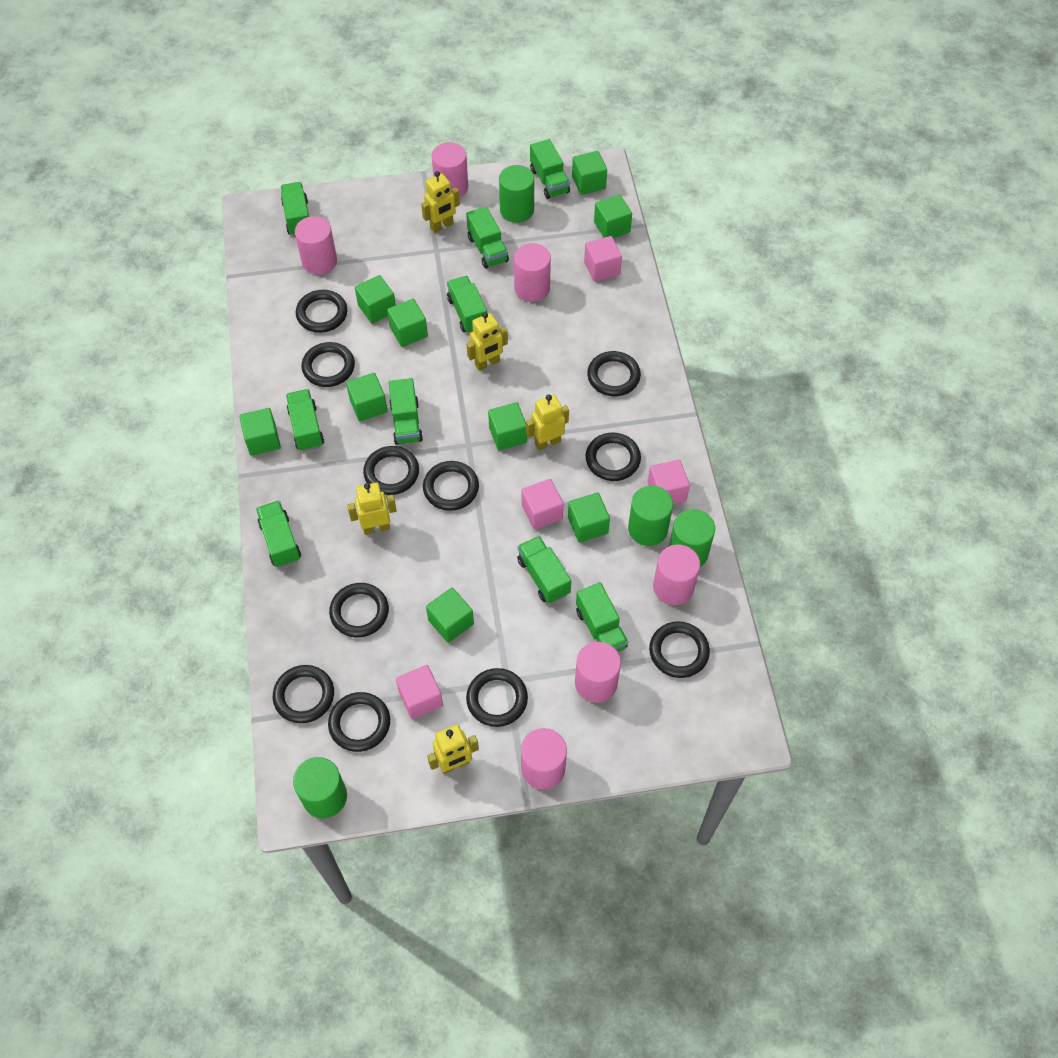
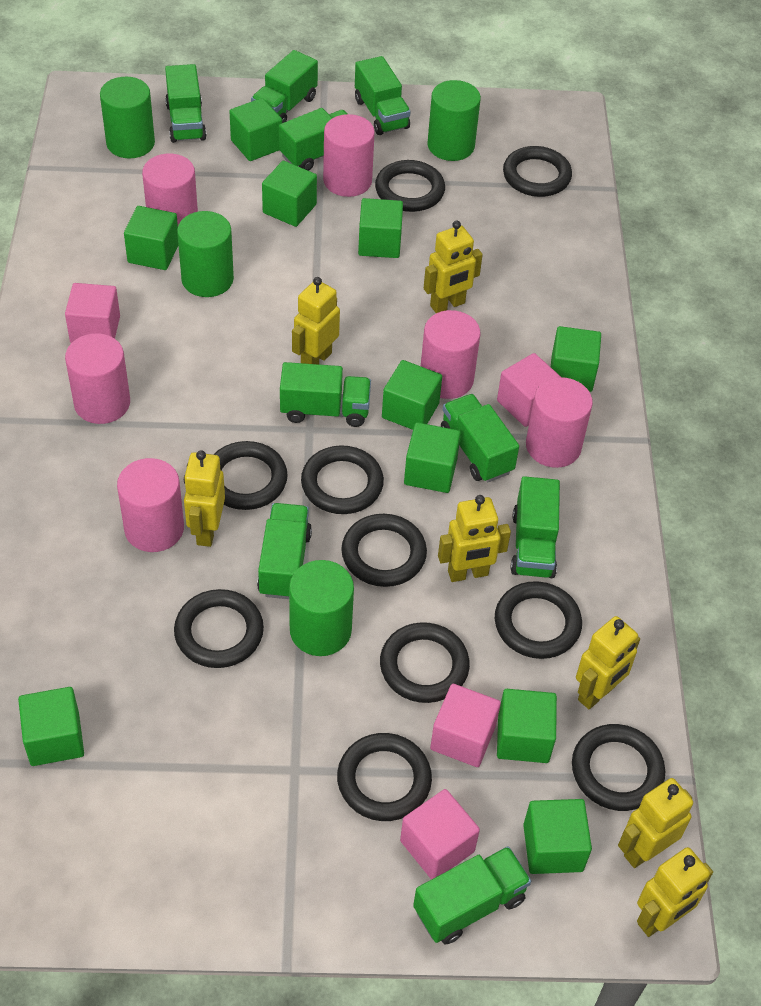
black ring: 11 -> 10
green cube: 9 -> 10
yellow robot: 5 -> 7

